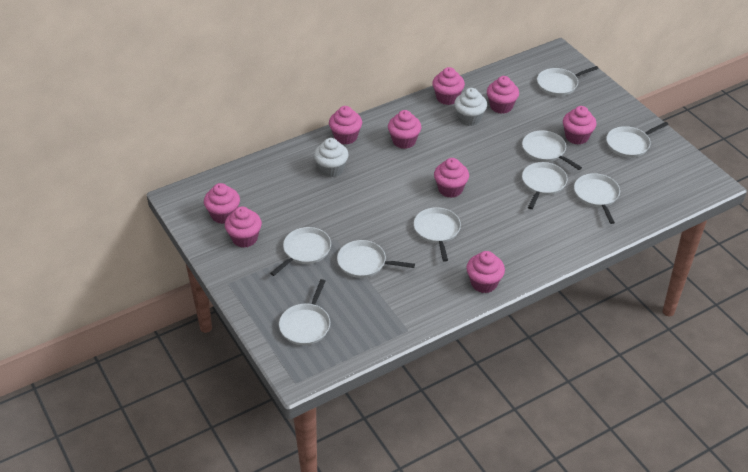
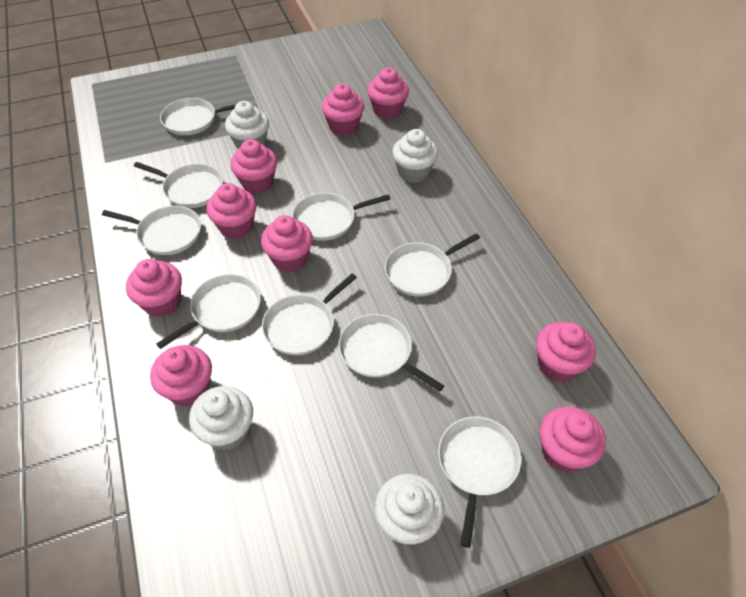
white cupcake: 2 -> 4

